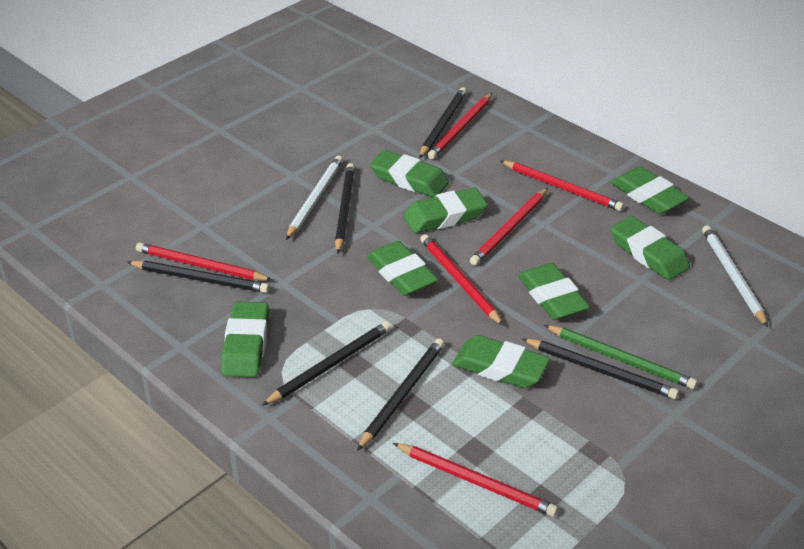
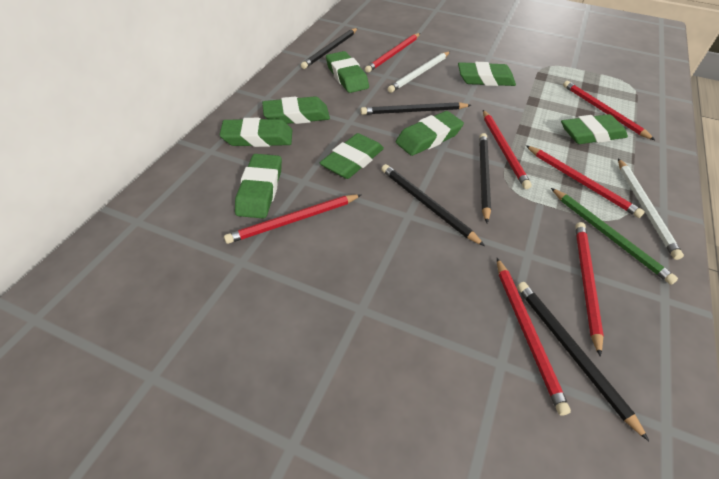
black pencil: 6 -> 5
red pencil: 6 -> 7

